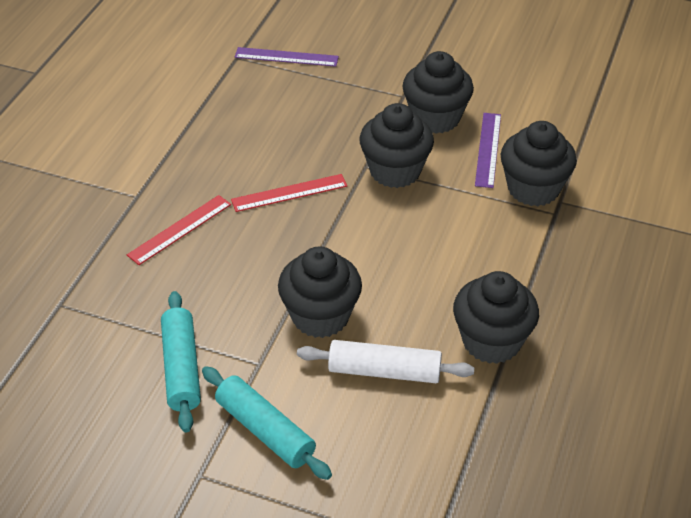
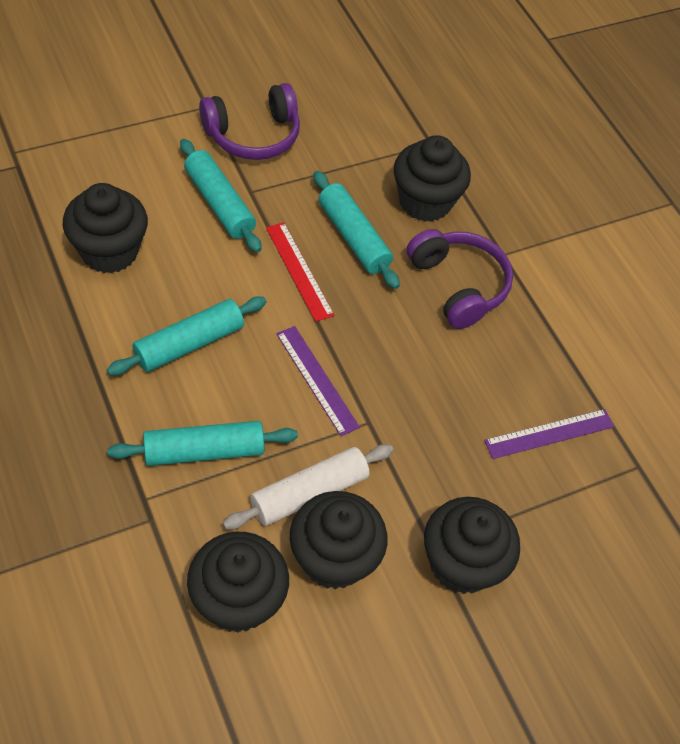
purple headphones: 0 -> 2
red ruler: 2 -> 1
turquoise rolling pin: 2 -> 4

